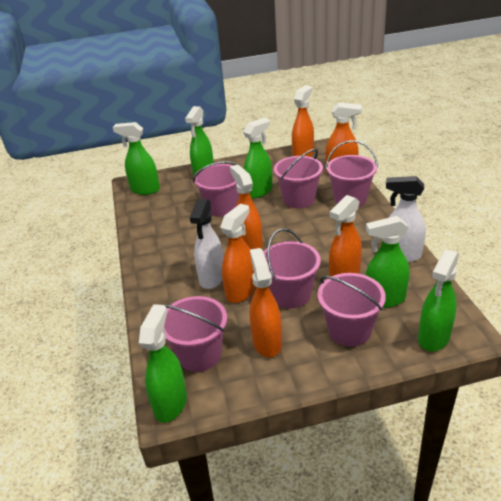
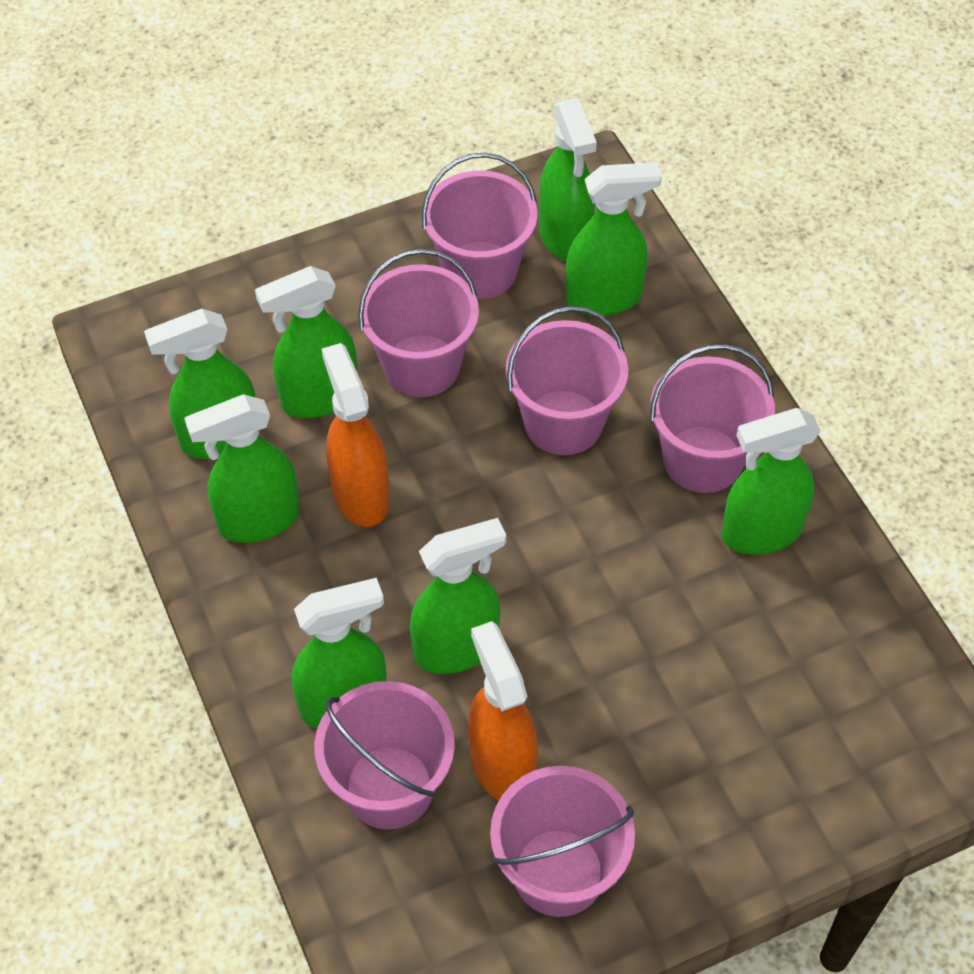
green spray bottle: 6 -> 8
orange spray bottle: 6 -> 2
white spray bottle: 2 -> 0

